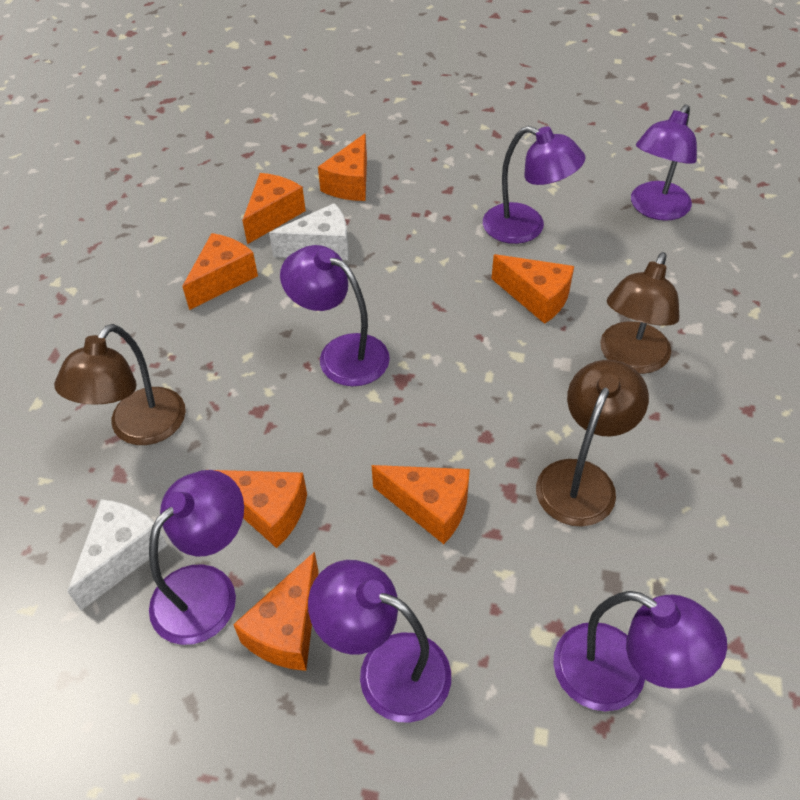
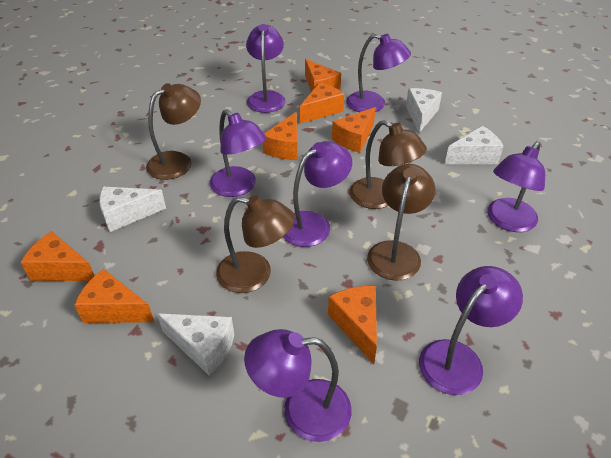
brown lamp: 3 -> 4
purple lamp: 6 -> 7
white cheese: 2 -> 4

